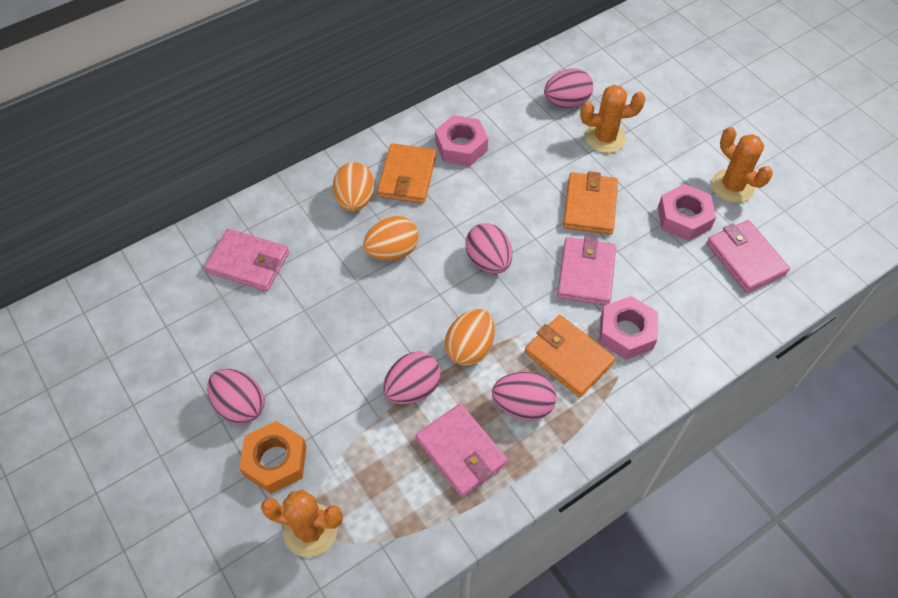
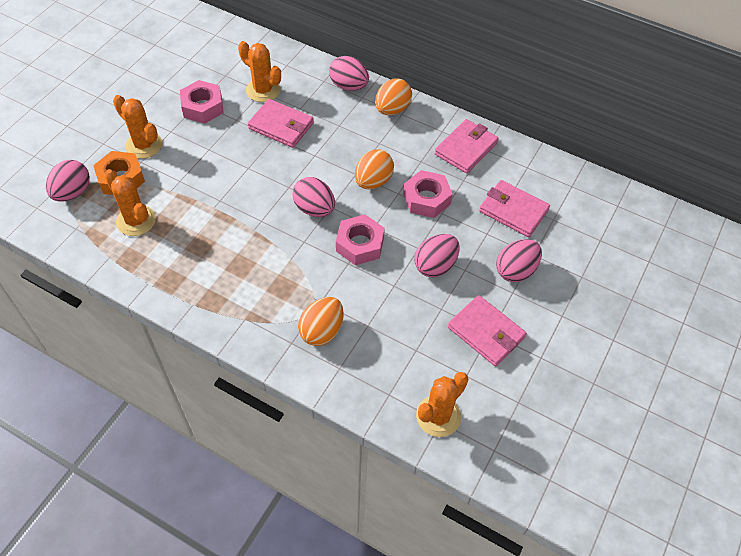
orange cactus: 3 -> 4
orange wallet: 3 -> 0

